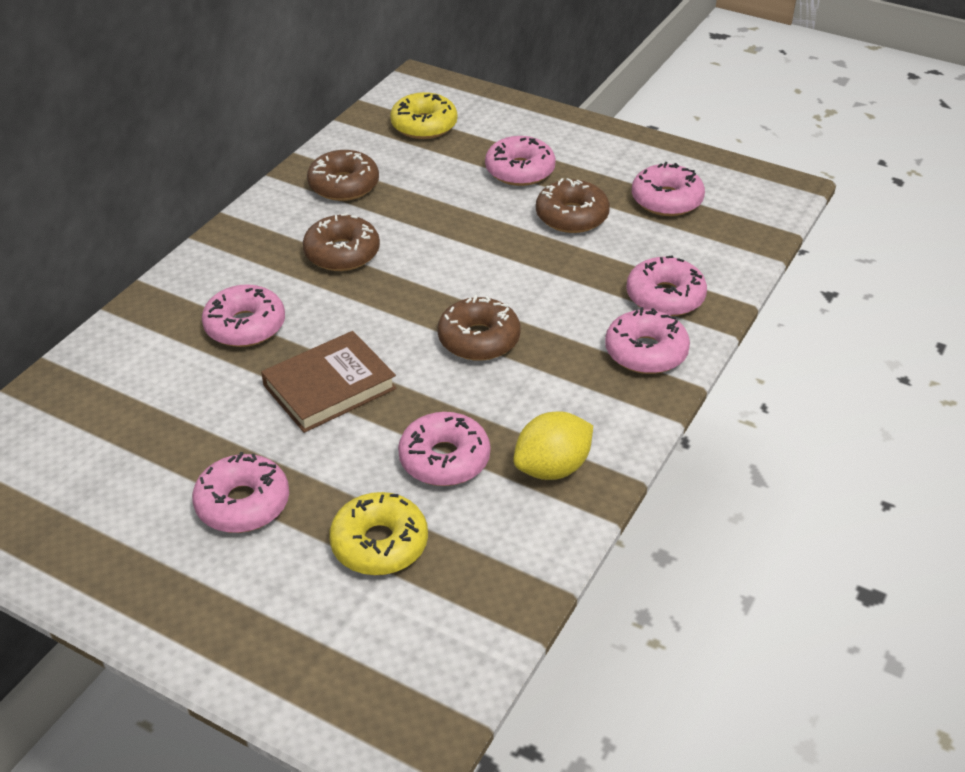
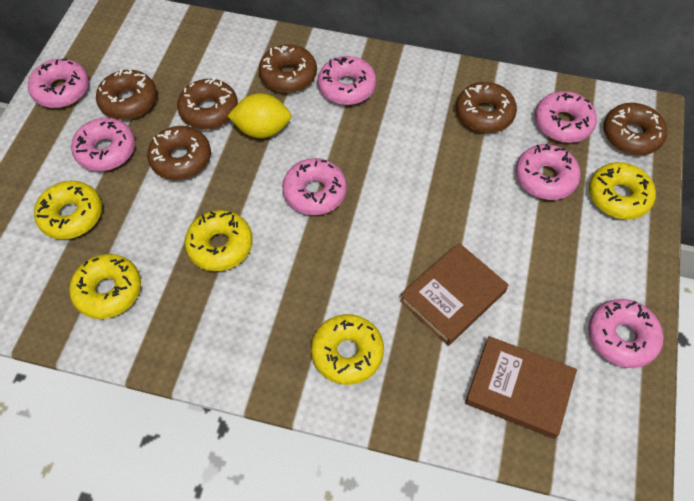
brown book: 1 -> 2
brown donut: 4 -> 6
yellow donut: 2 -> 5

